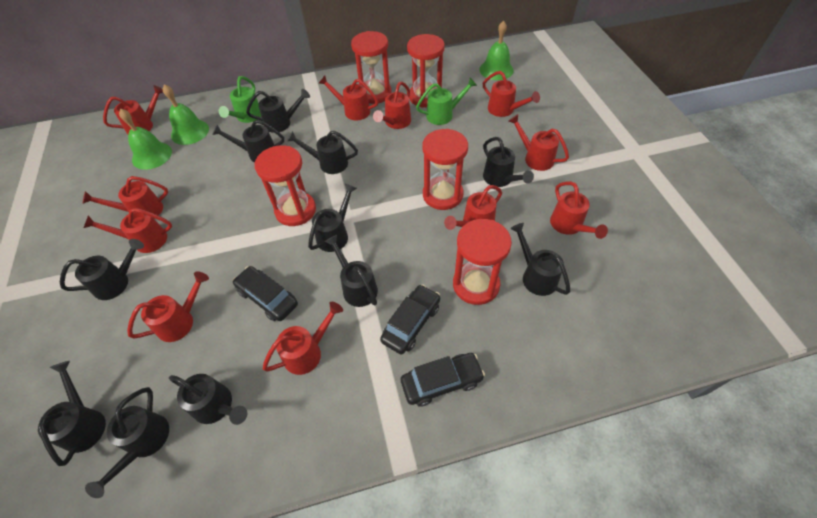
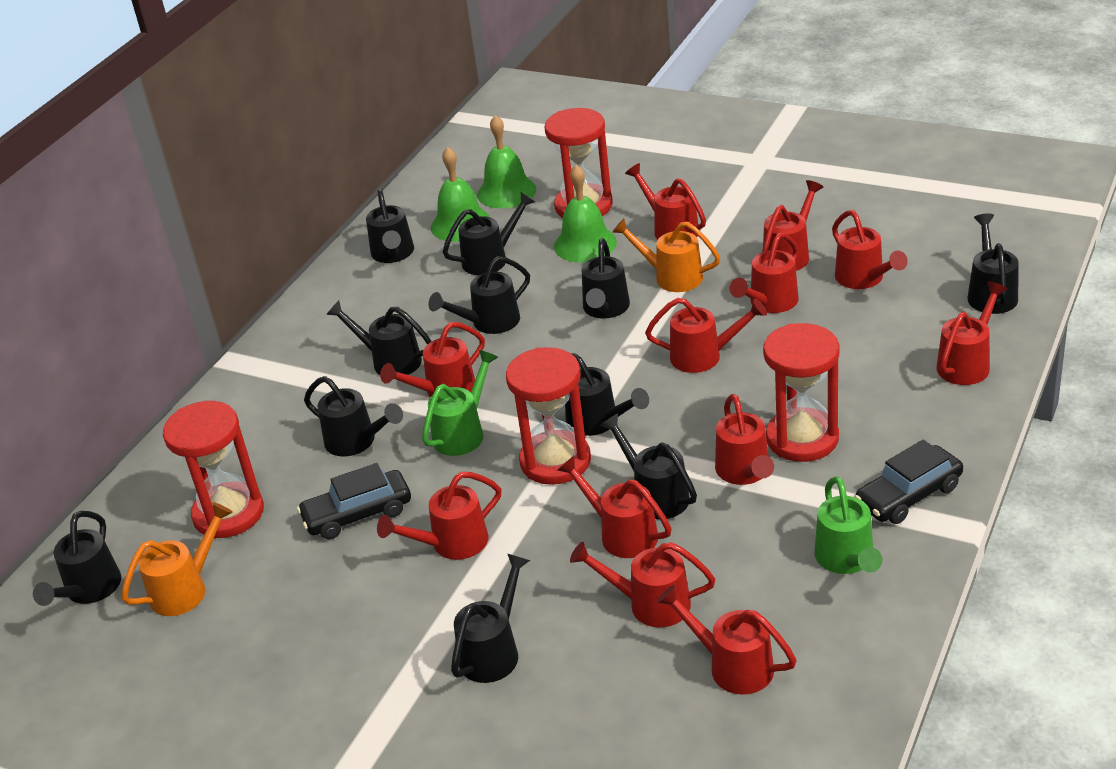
black car: 3 -> 2
orange watering can: 0 -> 2
red hourglass: 5 -> 4
red watering can: 11 -> 12

